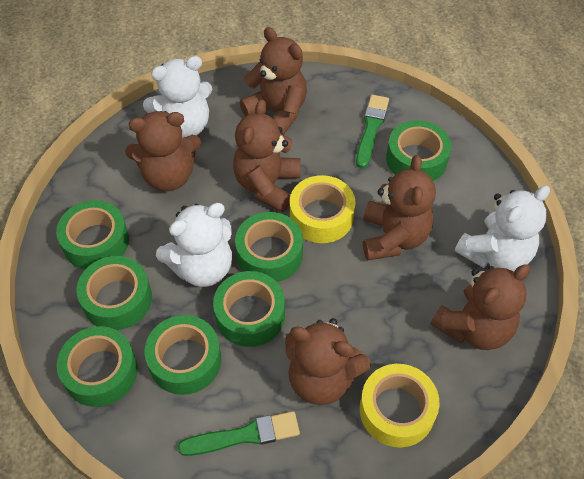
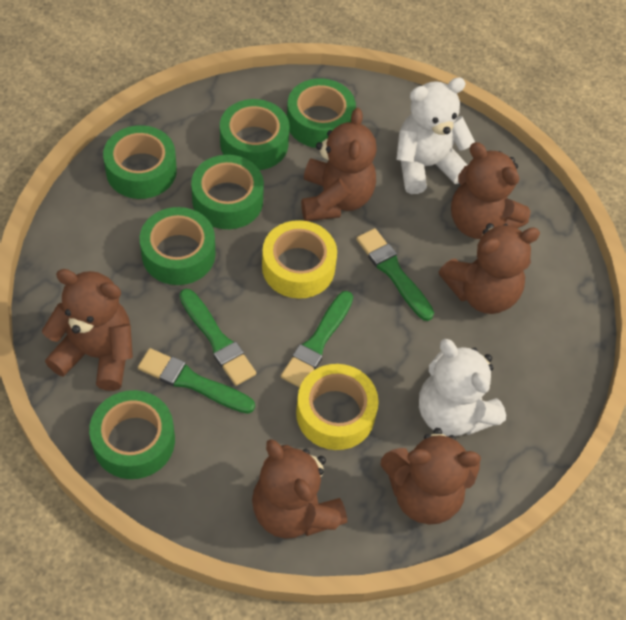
green brush: 2 -> 4
green tape: 7 -> 6
white teddy bear: 3 -> 2

